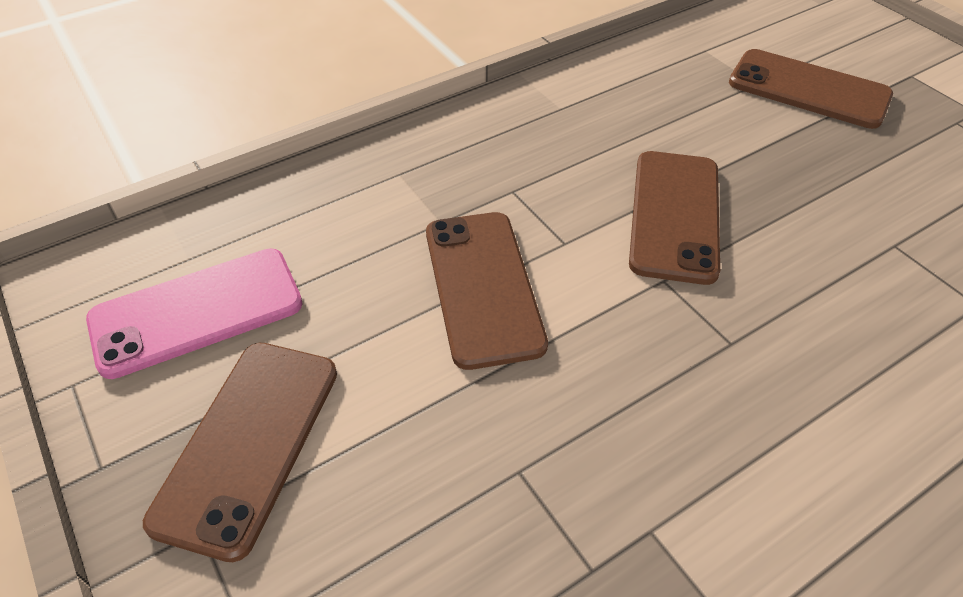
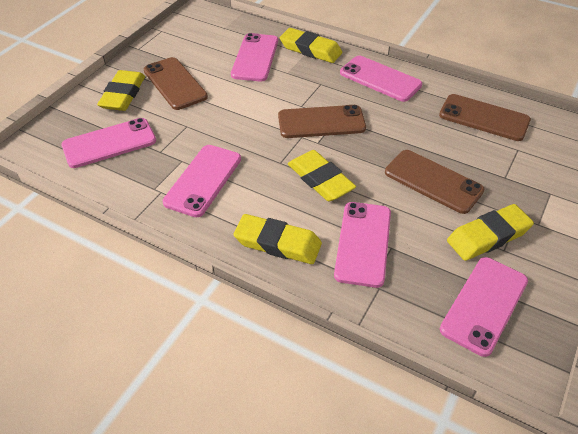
pink phone: 1 -> 6
yellow eraser: 0 -> 5

